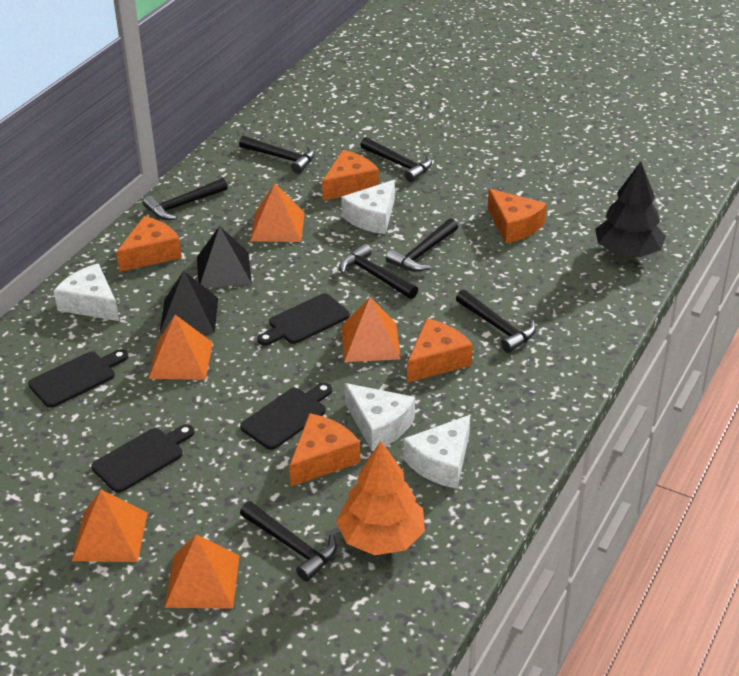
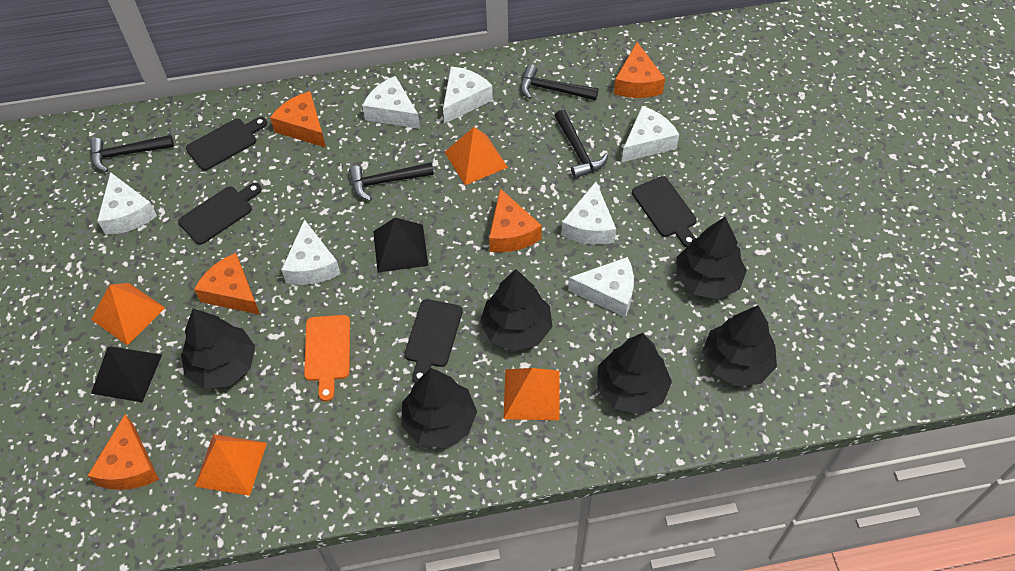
black hammer: 7 -> 4
black tree: 1 -> 6
orange cutting board: 0 -> 1
orange pyramid: 5 -> 4
orange tree: 1 -> 0
white cheese: 4 -> 7

